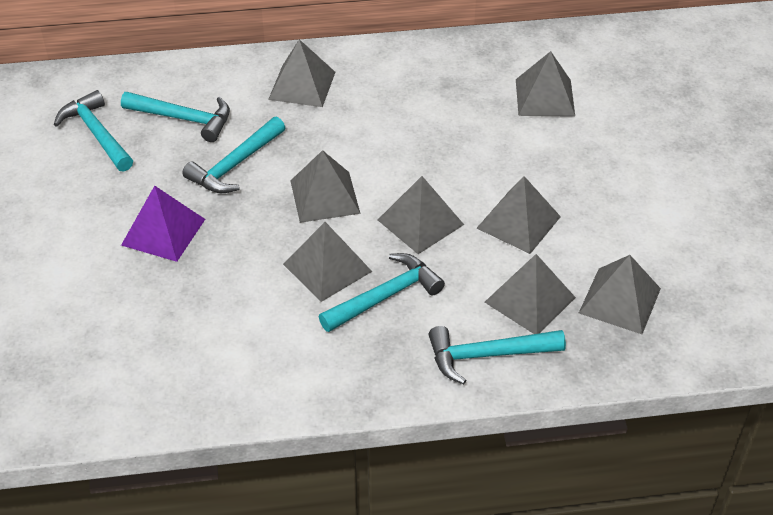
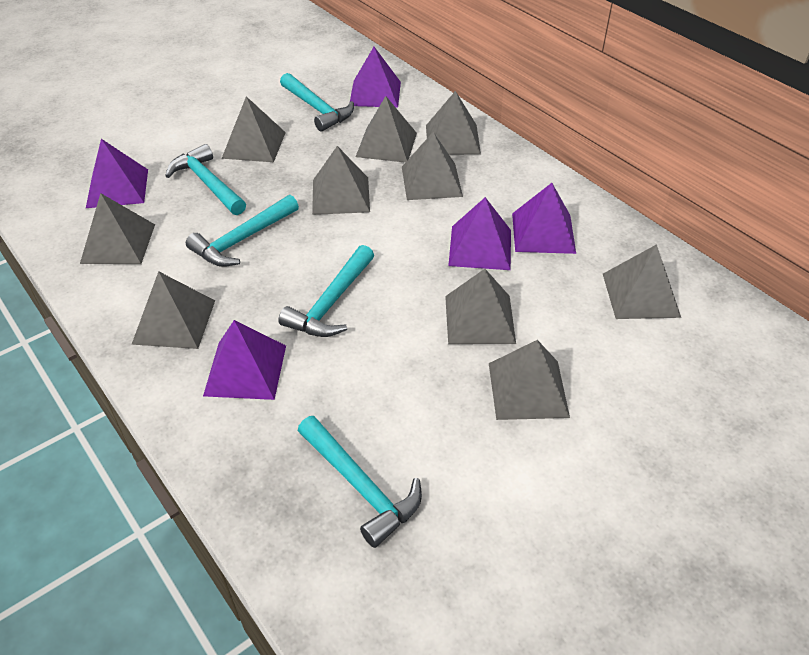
grey pyramid: 8 -> 10
purple pyramid: 1 -> 5

